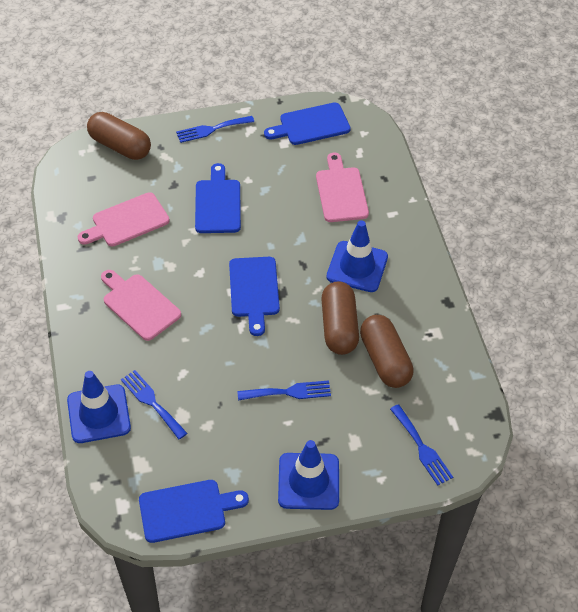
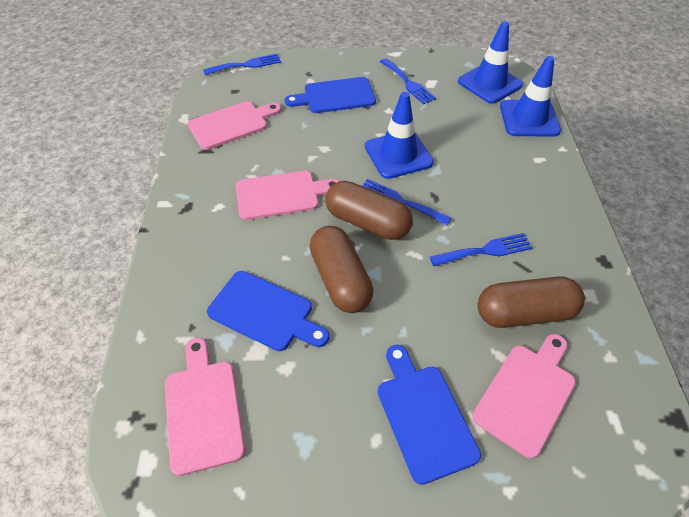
blue cutting board: 4 -> 3
pink cutting board: 3 -> 4

